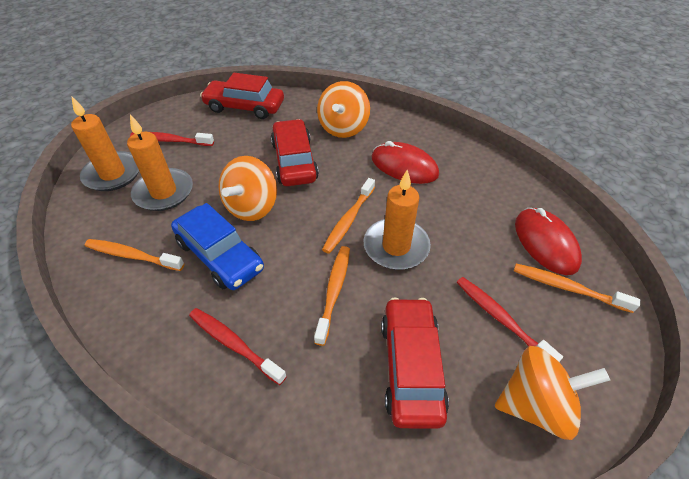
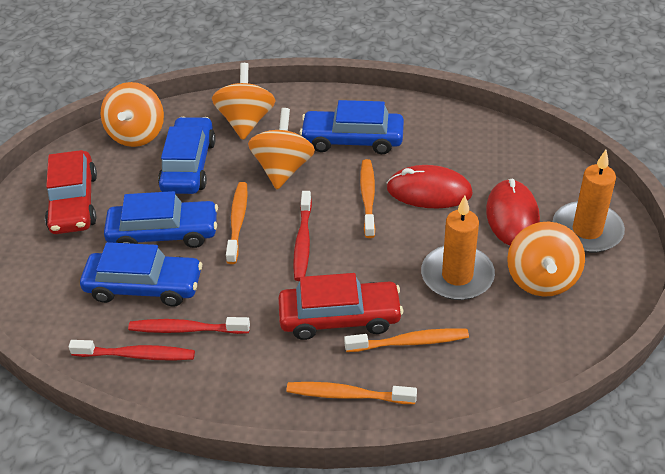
blue car: 1 -> 4
orange candle: 3 -> 2
orange spinning top: 3 -> 4
red car: 3 -> 2

